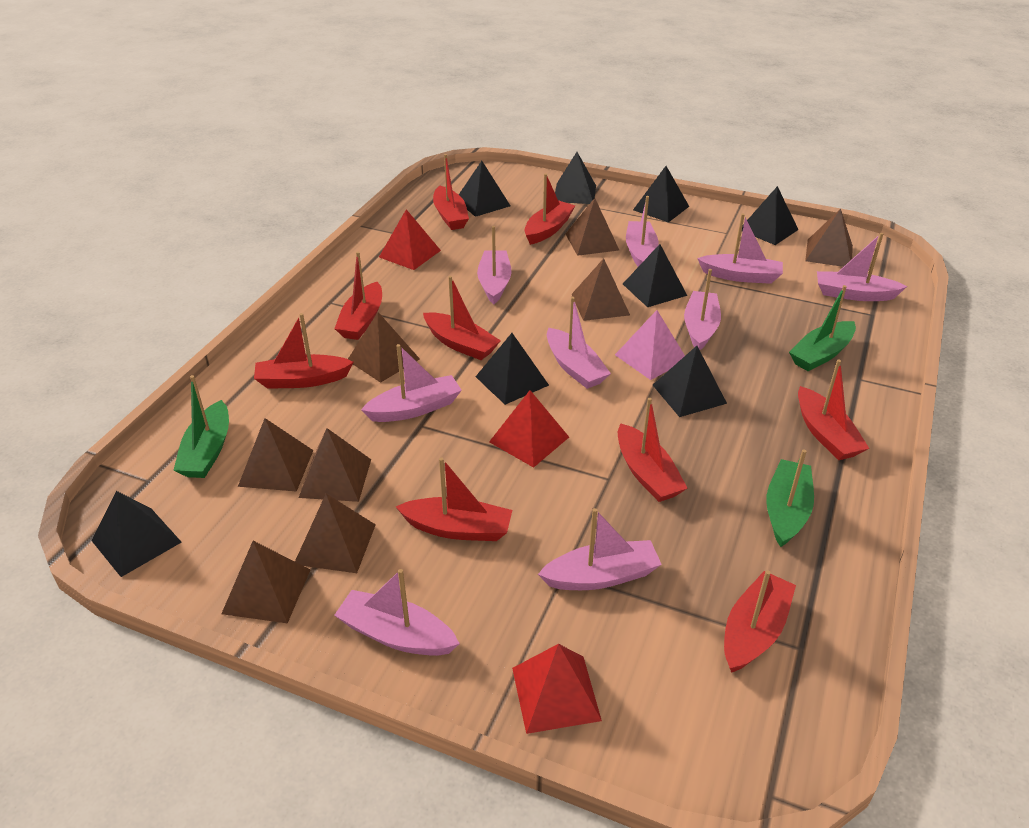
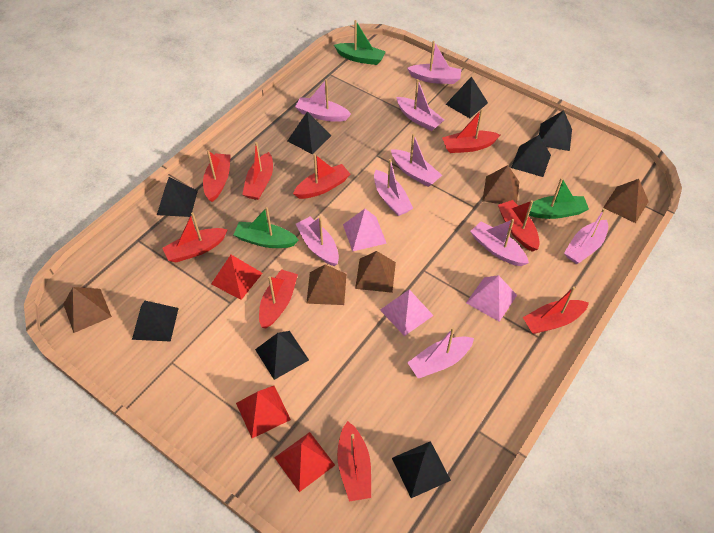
brown pyramid: 8 -> 5
pink pyramid: 1 -> 3

